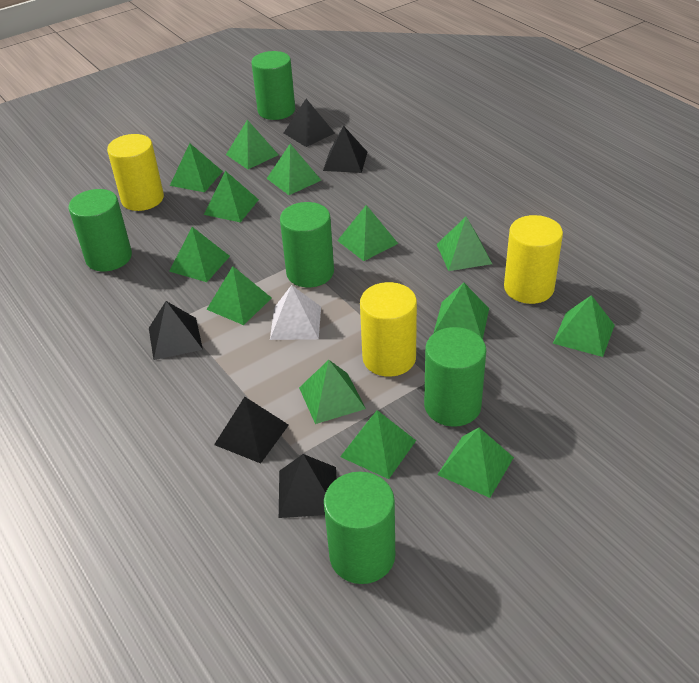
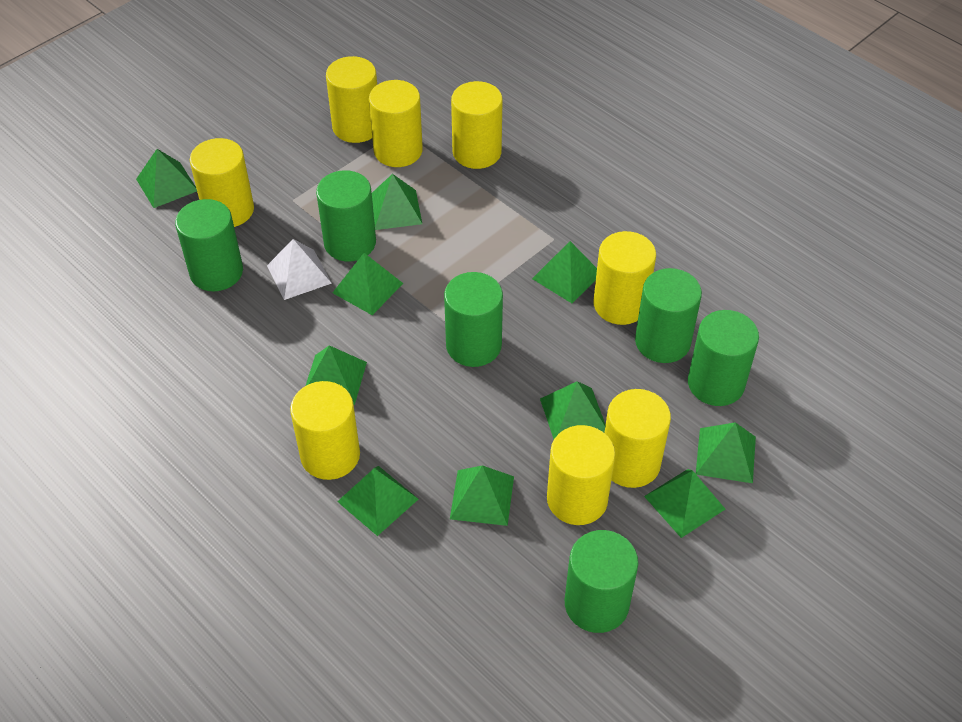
black pyramid: 5 -> 0
green cylinder: 5 -> 6
green pyramid: 13 -> 10
yellow cylinder: 3 -> 8

